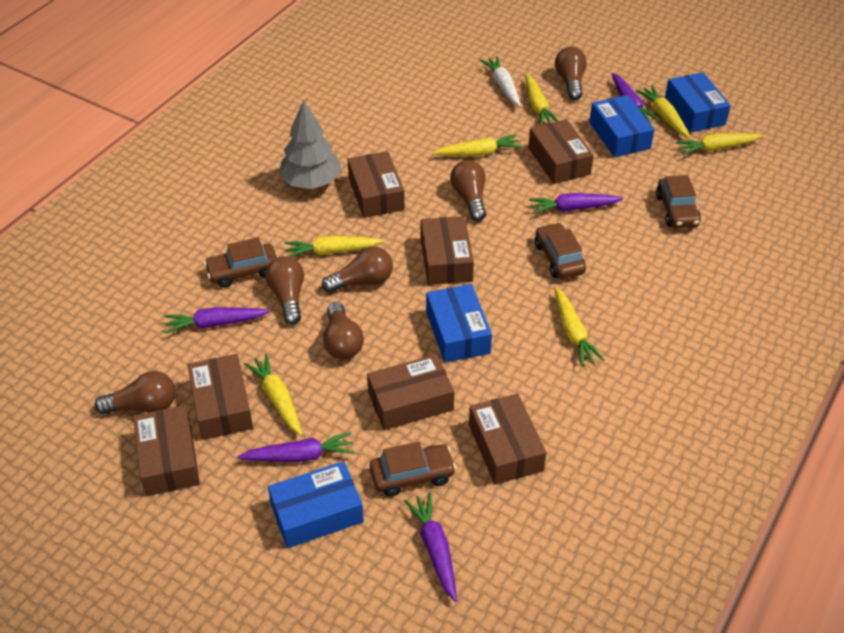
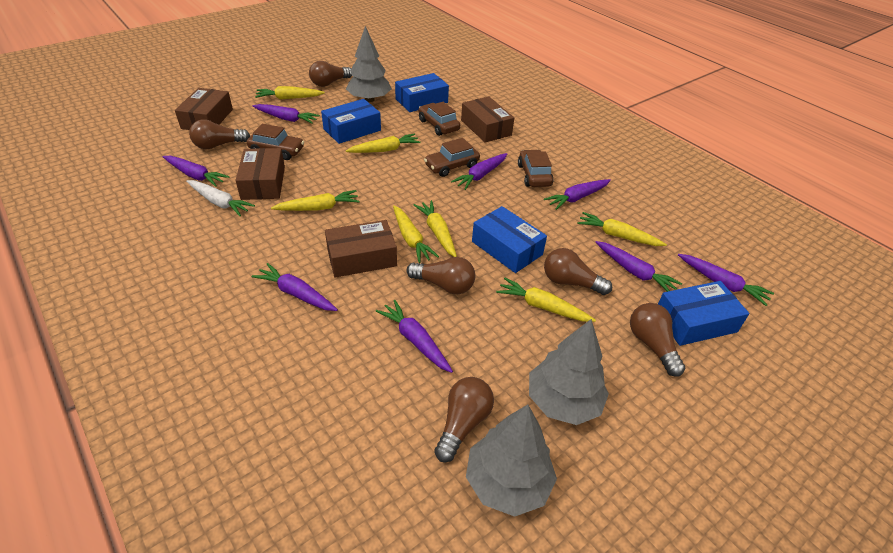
brown box: 7 -> 4
grey tree: 1 -> 3
purple carrot: 5 -> 8

